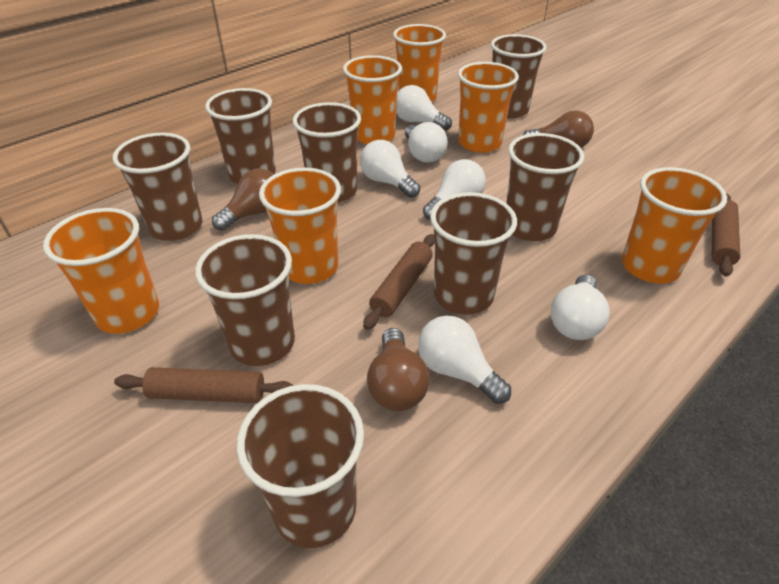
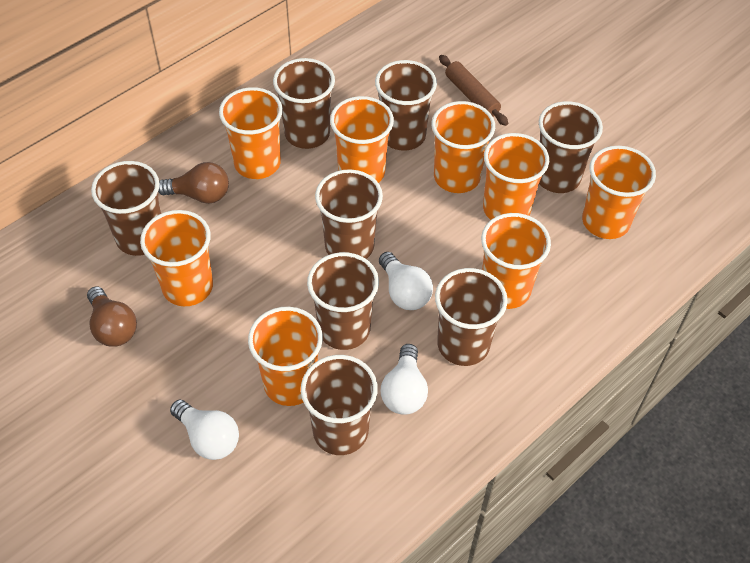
brown light bulb: 3 -> 2
brown rolling pin: 3 -> 1
orange cup: 6 -> 8
white light bulb: 6 -> 3

